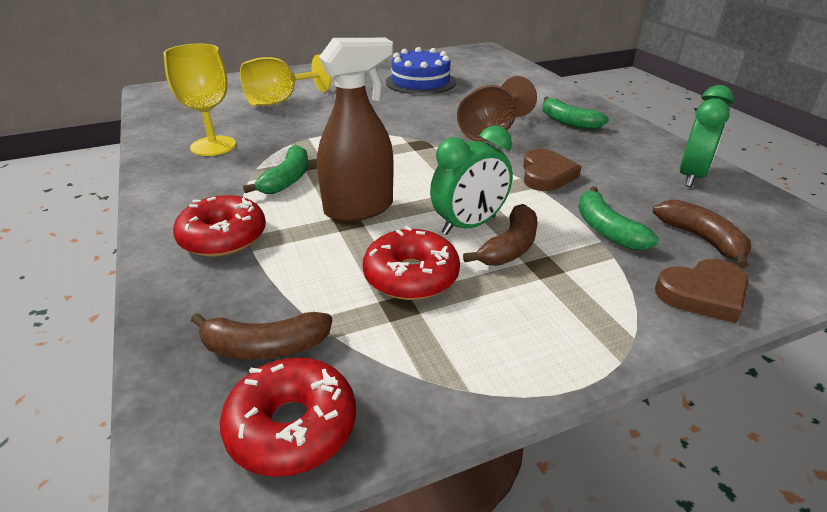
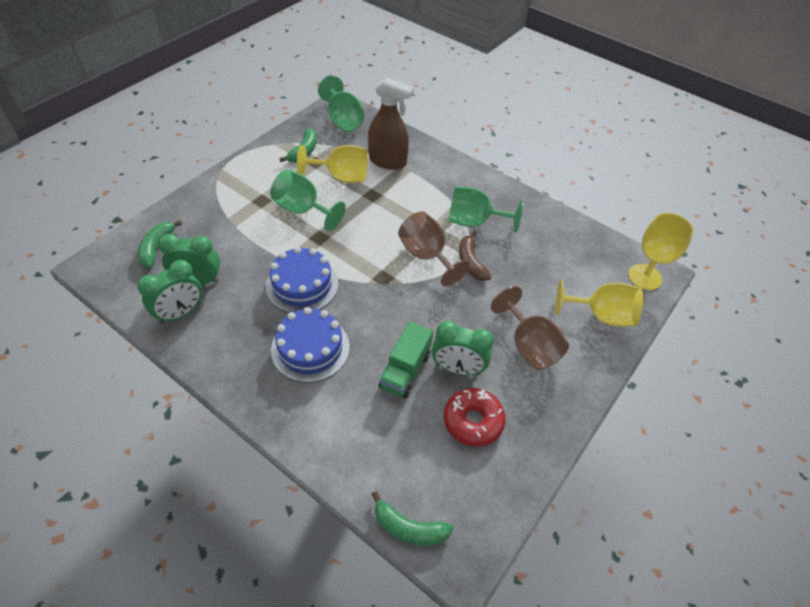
blue cake: 1 -> 2
brown banana: 3 -> 1
brown goblet: 1 -> 2
brown heart: 2 -> 0
green clock: 2 -> 3
green goblet: 0 -> 3
green truck: 0 -> 1
red donut: 3 -> 1
yellow goblet: 2 -> 3

